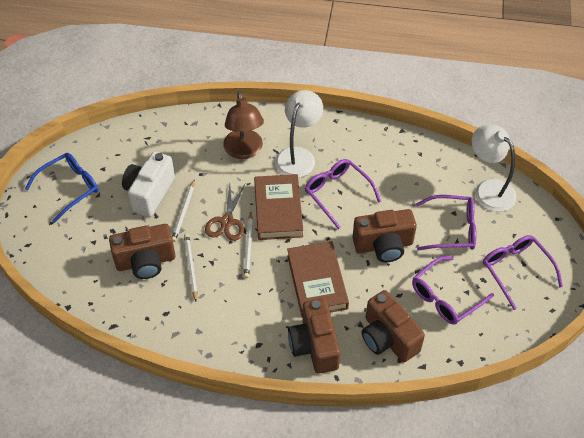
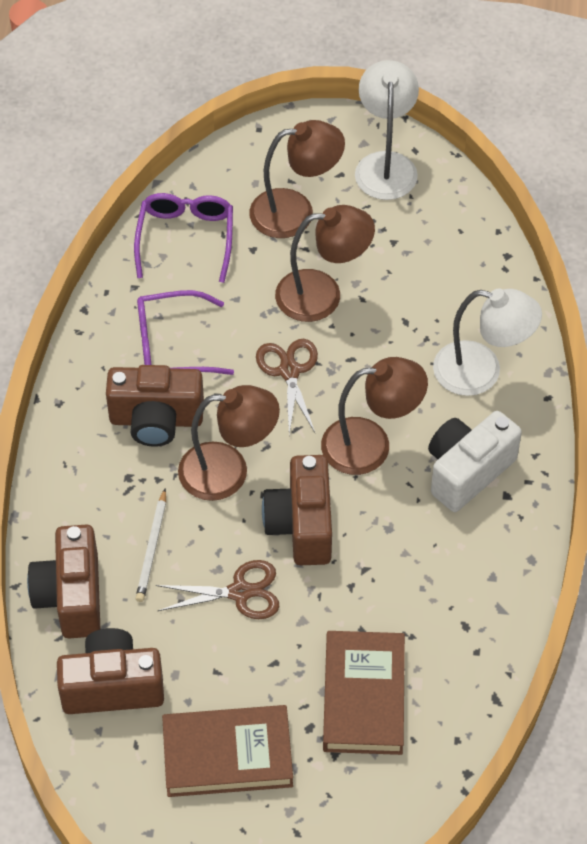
blue glasses: 1 -> 0
brown lamp: 1 -> 4
brown scissors: 1 -> 2
purple glasses: 4 -> 2
white pencil: 3 -> 1

